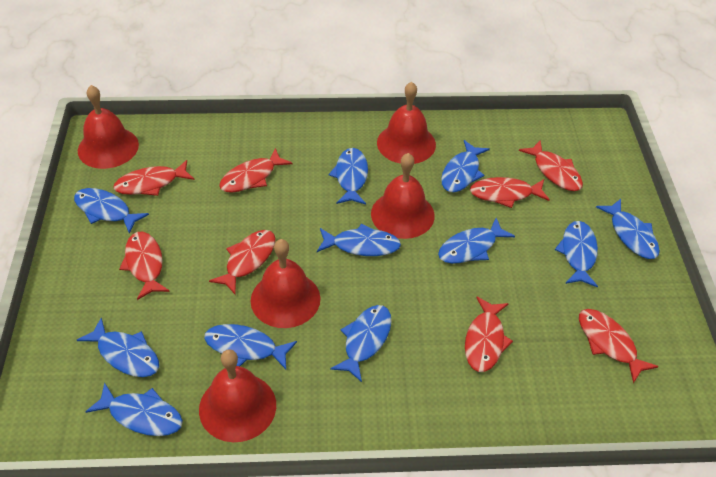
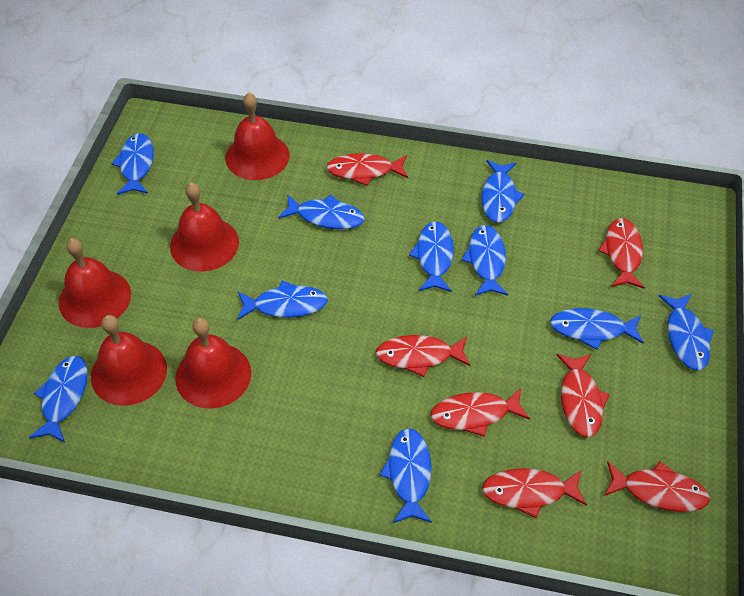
blue fish: 11 -> 10
red fish: 8 -> 7

